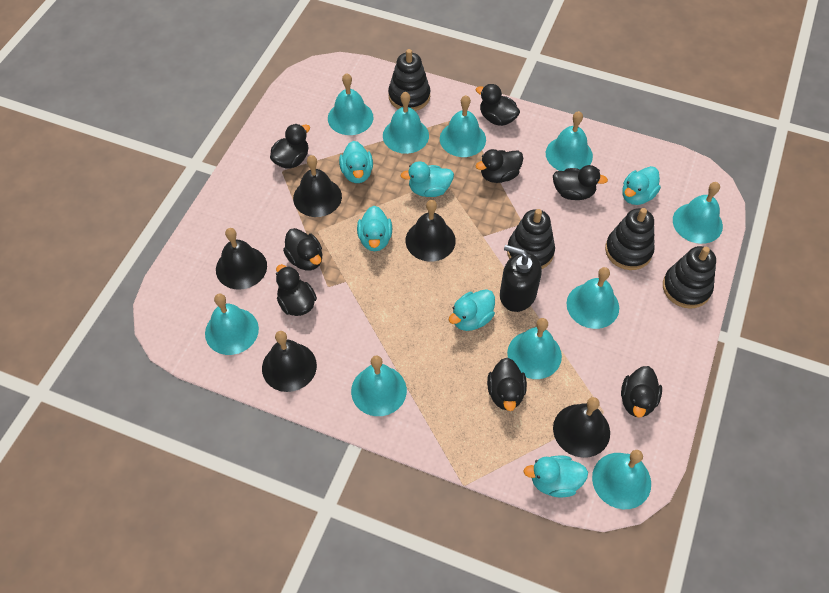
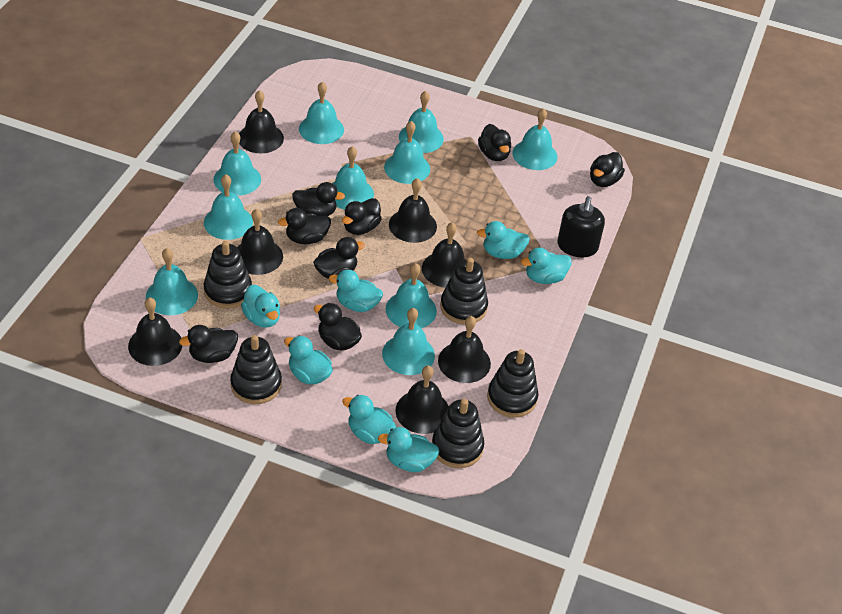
black bell: 5 -> 7
black stacking toy: 4 -> 5
turquoise duck: 6 -> 7

